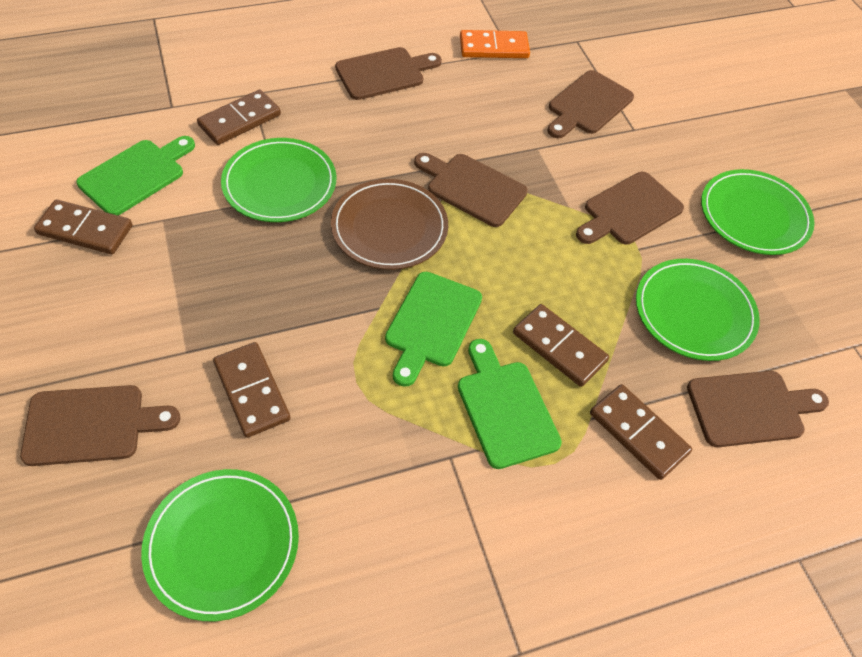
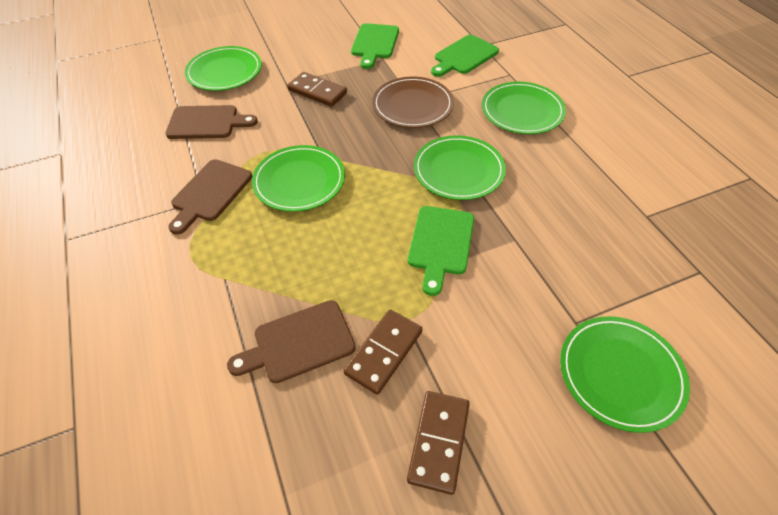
brown cutting board: 6 -> 3
brown domino: 5 -> 3
green plate: 4 -> 5
orange domino: 1 -> 0

